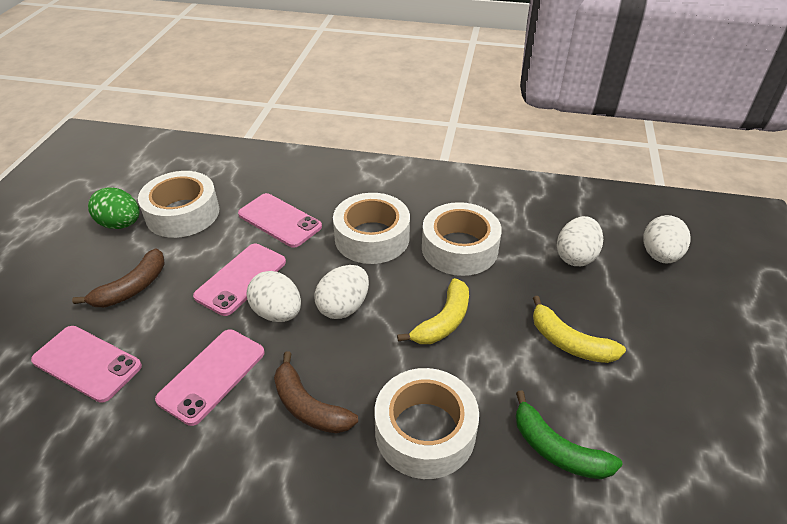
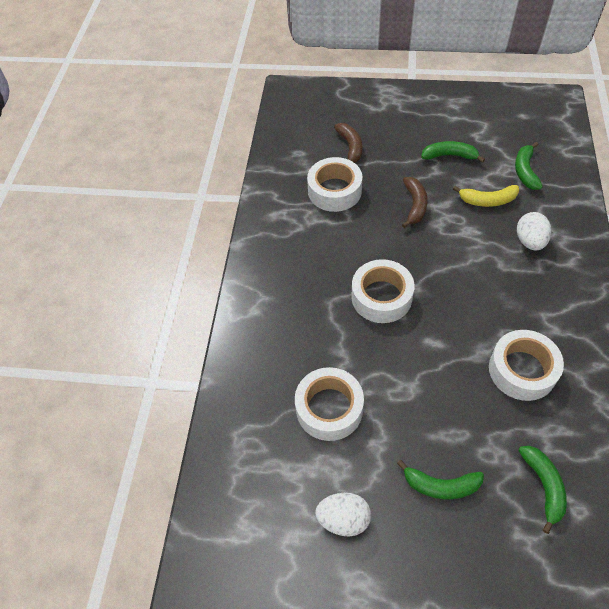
green banana: 1 -> 4
green egg: 1 -> 0
pink phone: 4 -> 0
white egg: 4 -> 2
yellow banana: 2 -> 1

